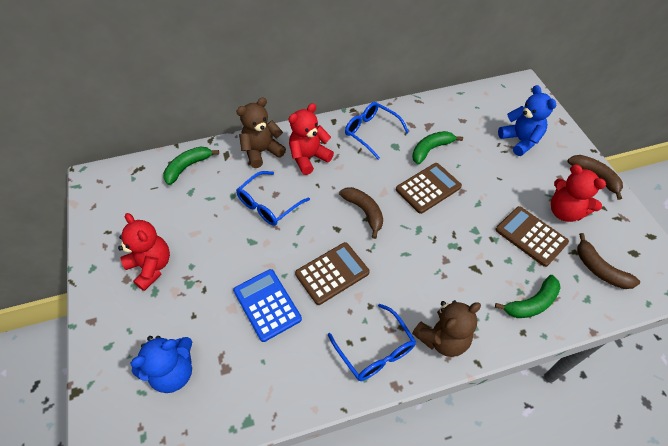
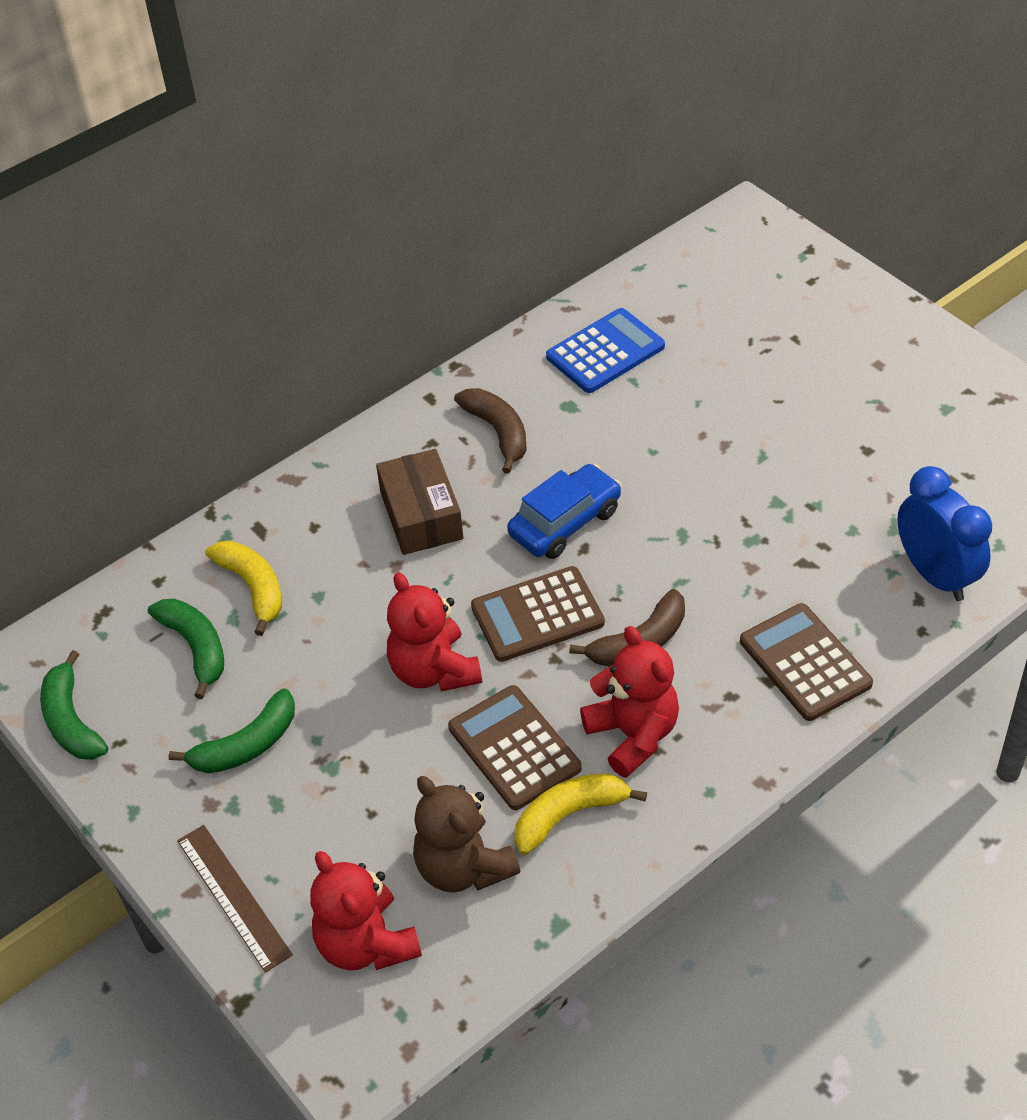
blue car: 0 -> 1
blue clock: 0 -> 1
blue glasses: 3 -> 0
blue teddy bear: 2 -> 0
brown banana: 3 -> 2
brown box: 0 -> 1
brown ruler: 0 -> 1
brown teddy bear: 2 -> 1
yellow banana: 0 -> 2

